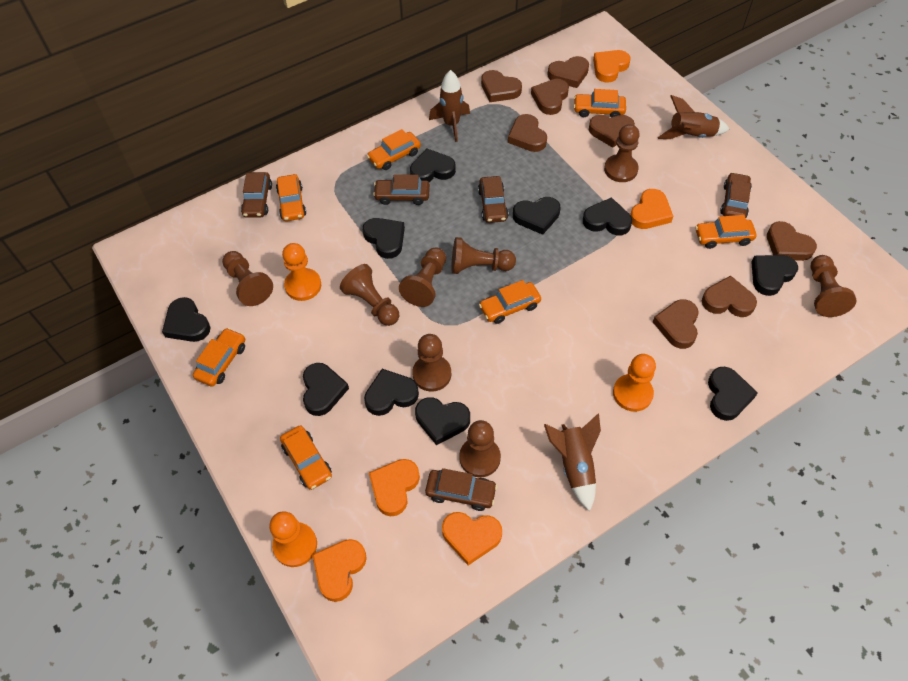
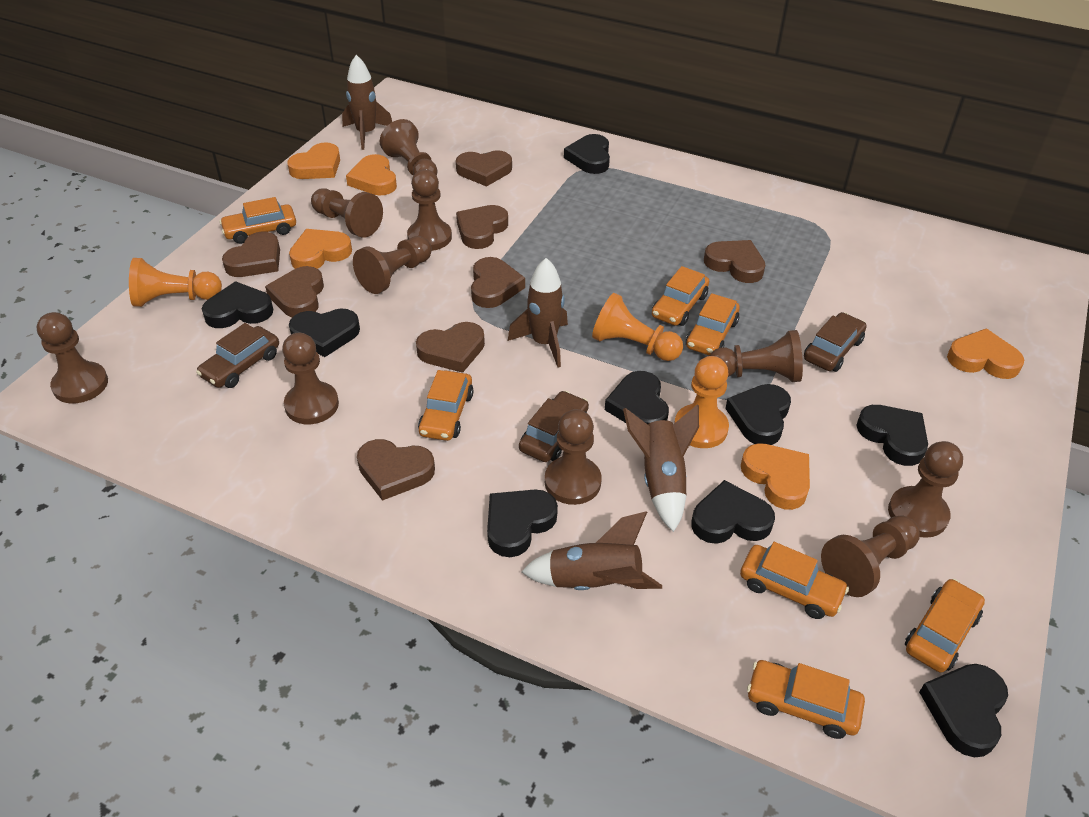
black heart: 10 -> 9
brown car: 5 -> 3
brown pawn: 8 -> 10
brown rocket: 3 -> 4

